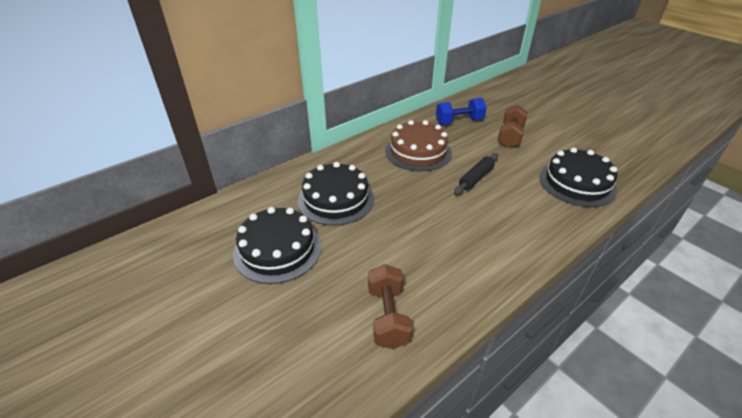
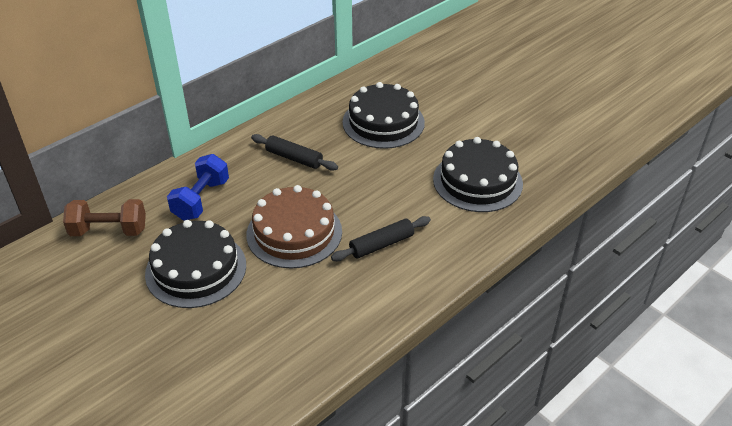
black rolling pin: 1 -> 2
brown dumbbell: 2 -> 1

